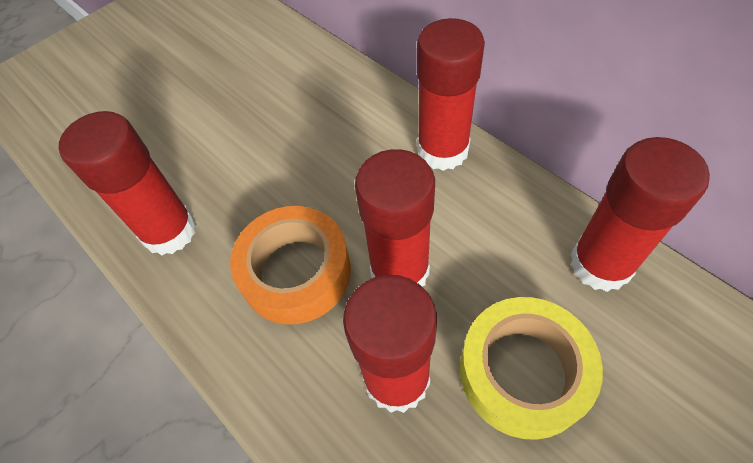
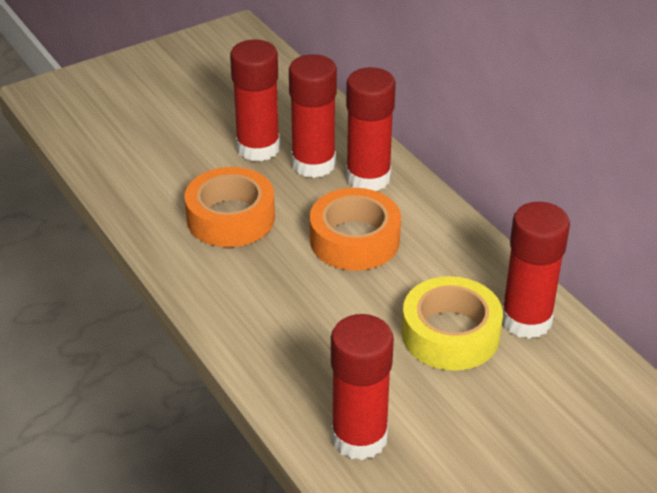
orange tape: 1 -> 2

